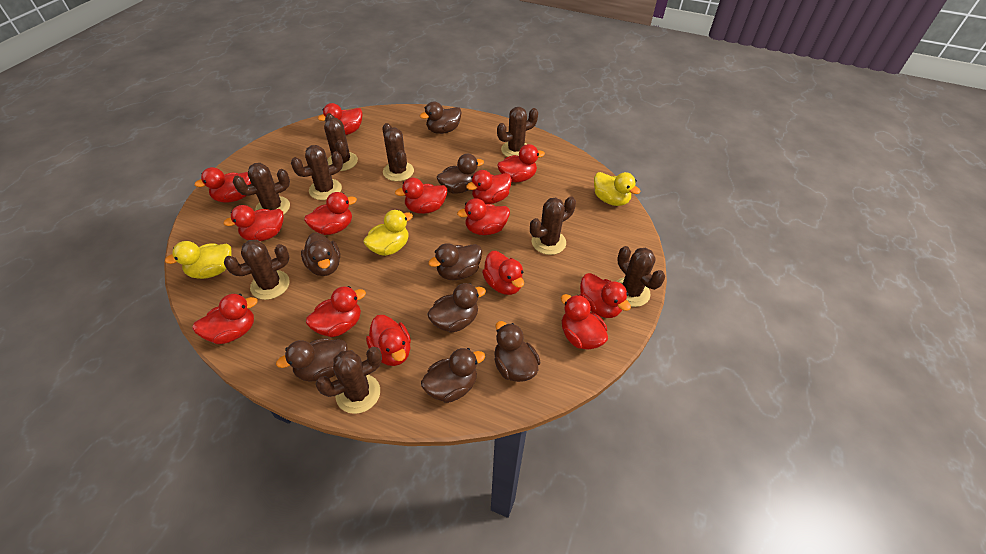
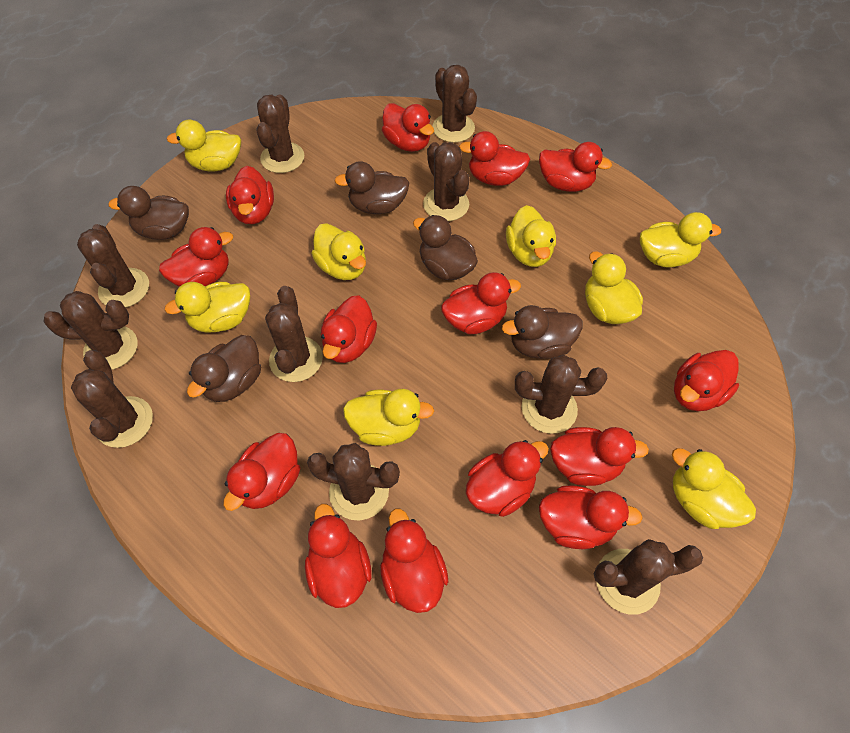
brown cactus: 9 -> 10
brown duck: 8 -> 5
yellow duck: 3 -> 8

